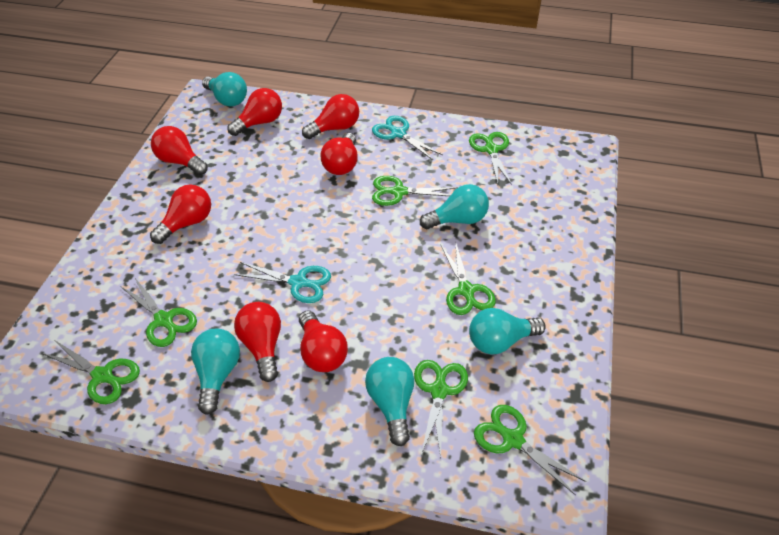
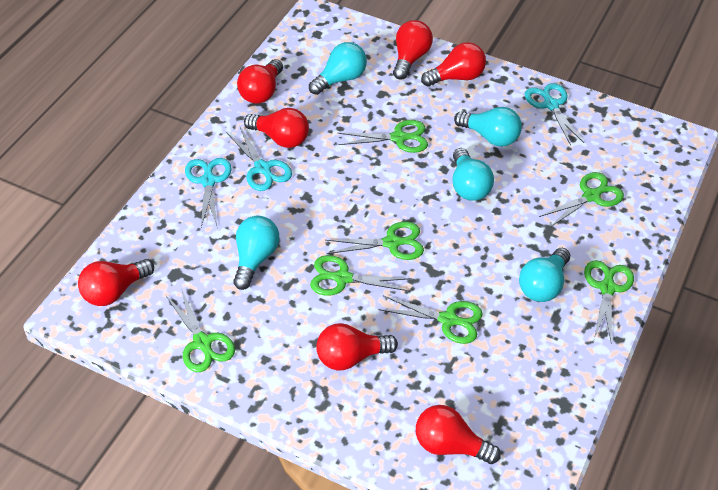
turquoise scissors: 2 -> 3

